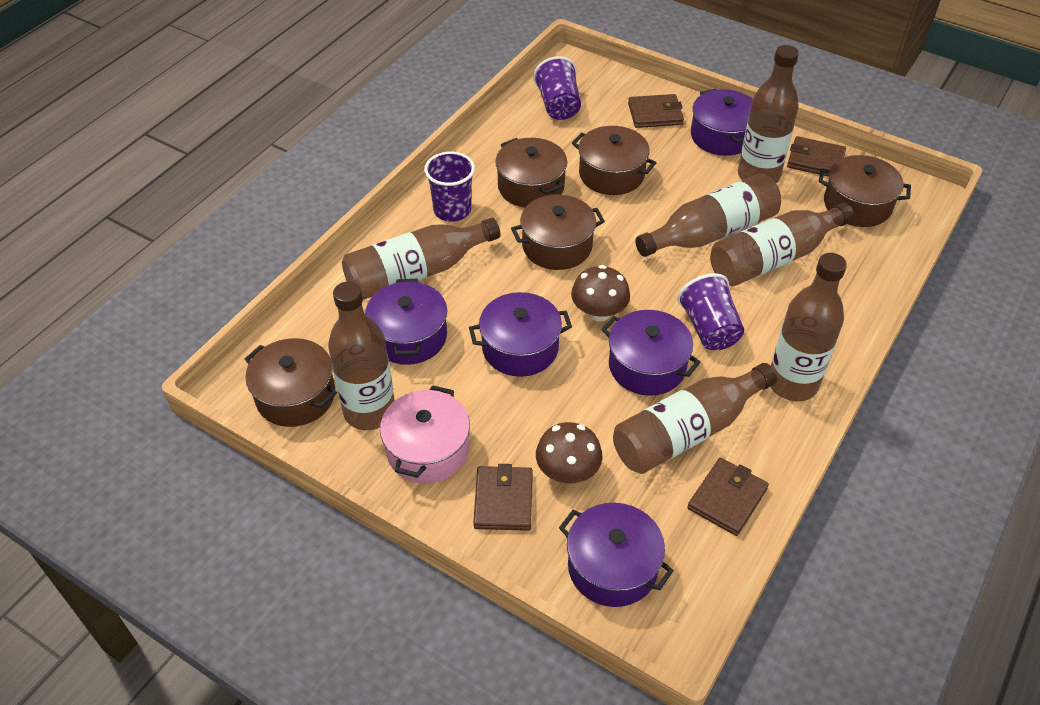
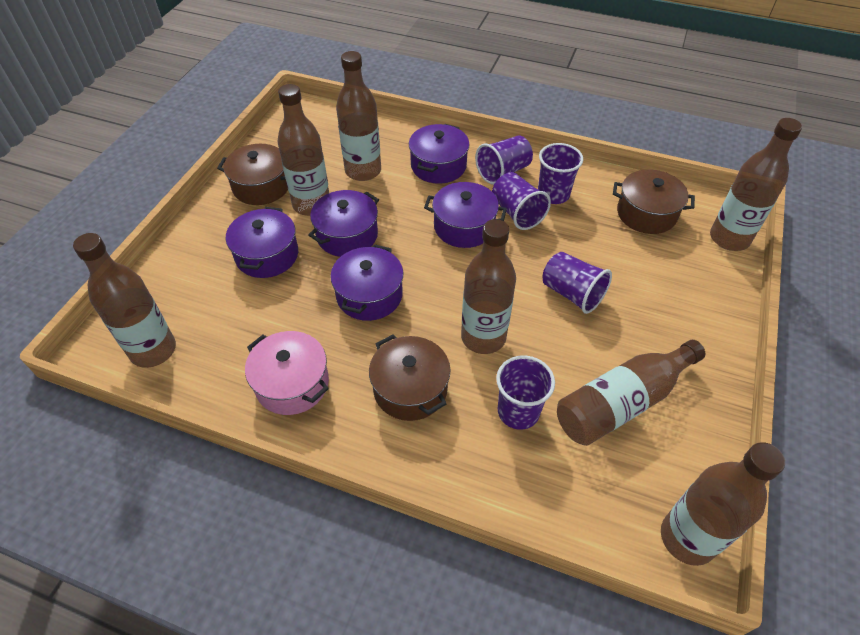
brown mushroom: 2 -> 0
brown pot: 5 -> 3
brown wallet: 4 -> 0
purple cup: 3 -> 5

